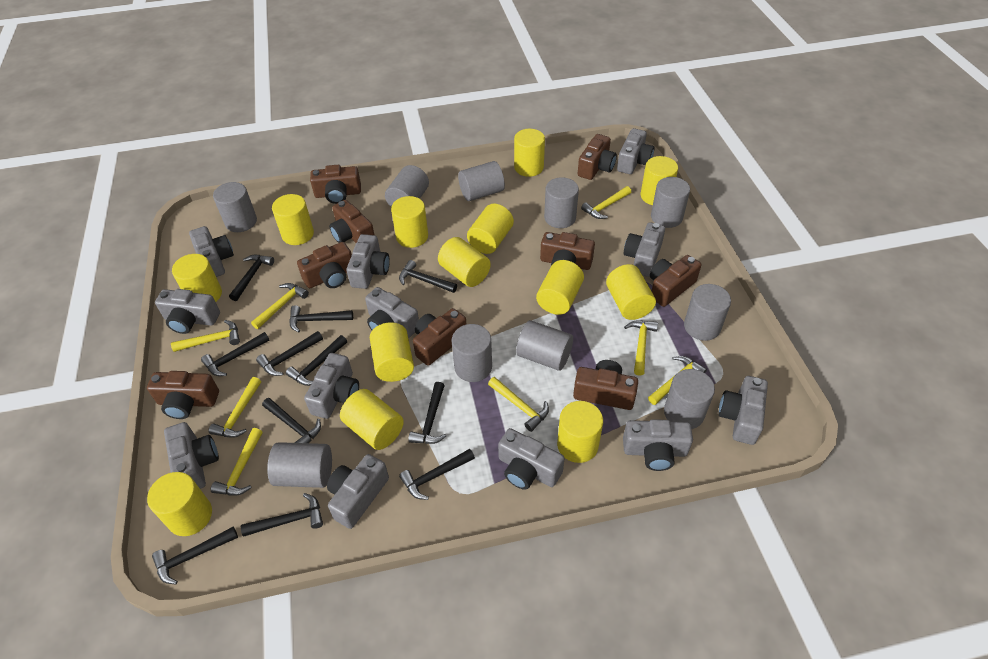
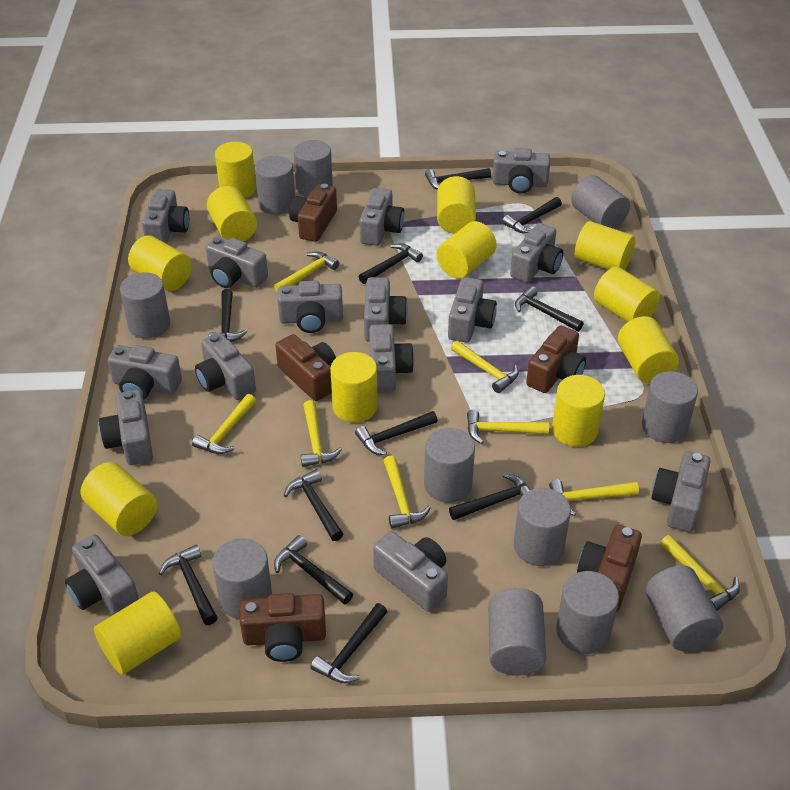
brown camera: 9 -> 5
grey camera: 12 -> 15
grey cylinder: 10 -> 11
yellow cylinder: 13 -> 12

